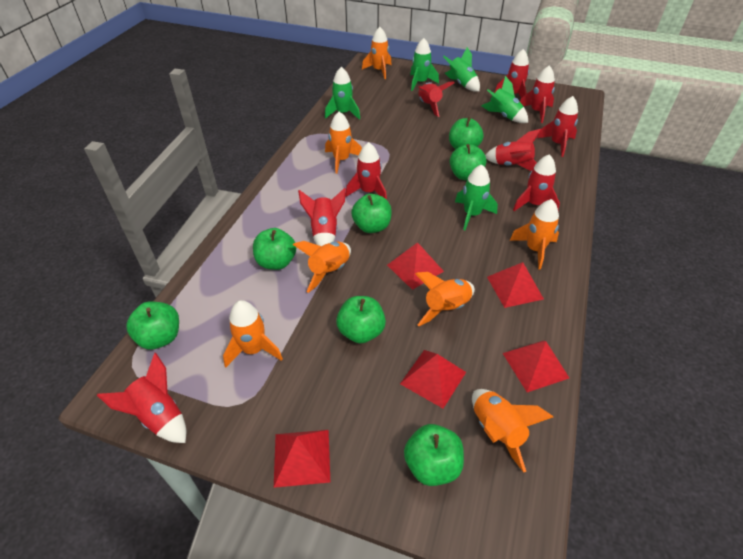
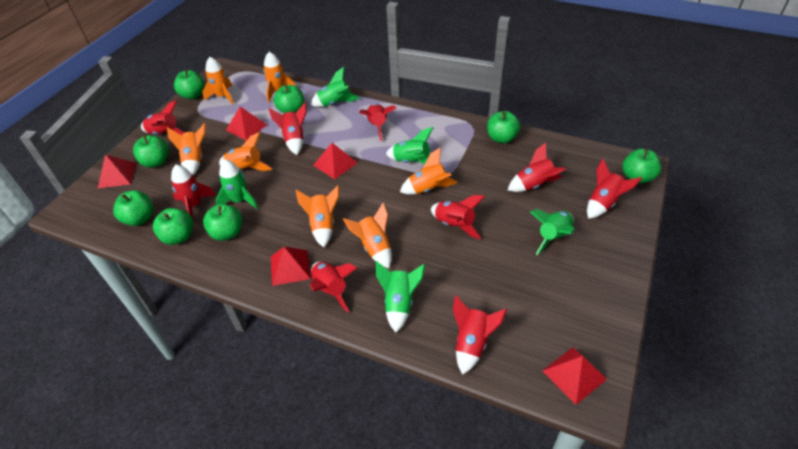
green apple: 7 -> 8

